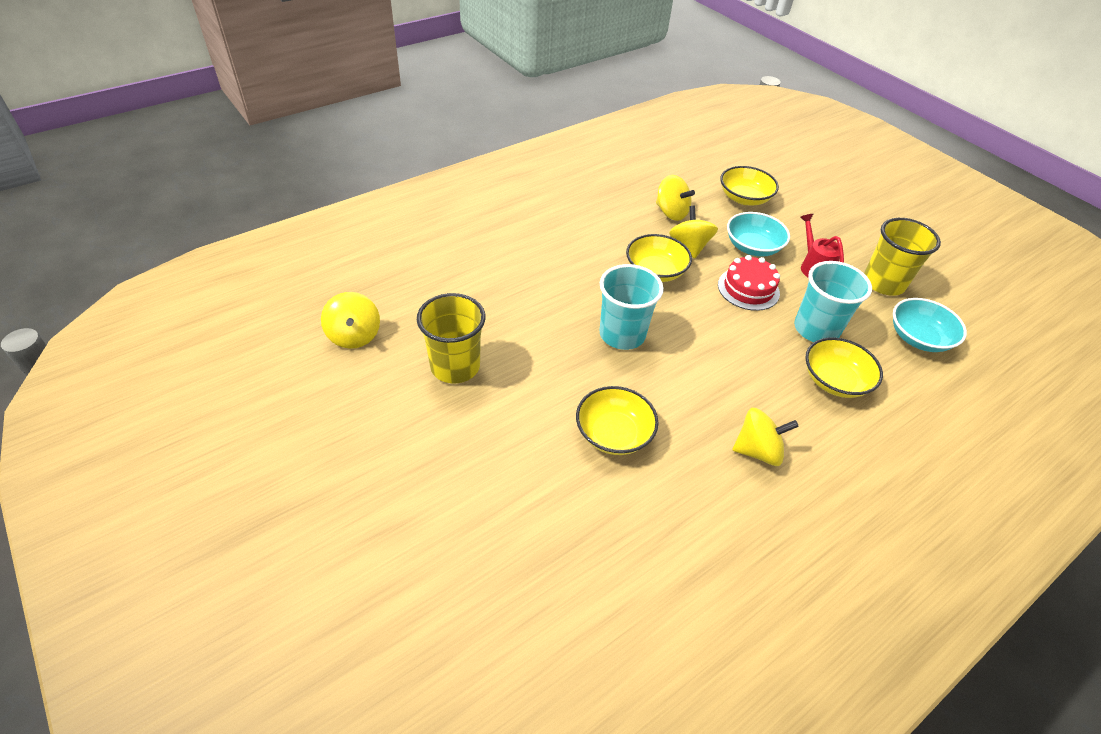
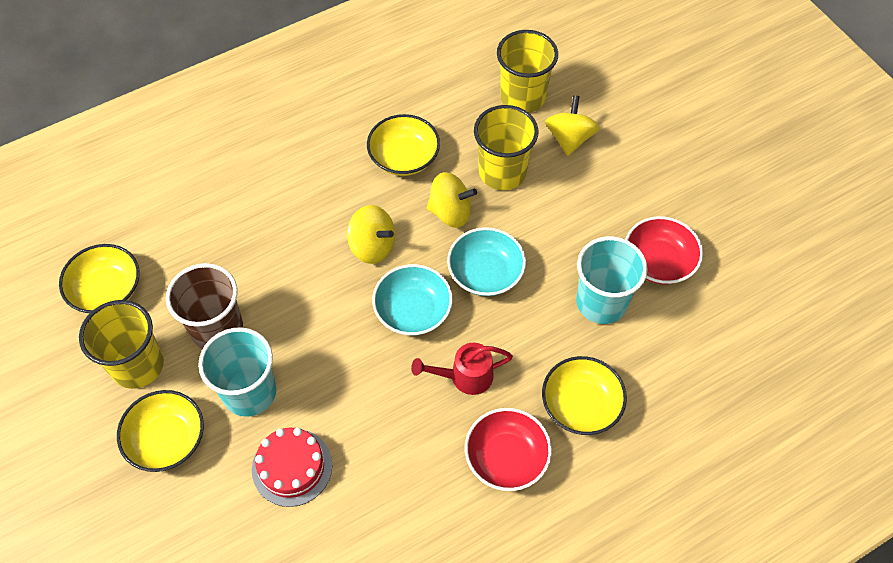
brown cup: 0 -> 1
red bowl: 0 -> 2
yellow cup: 2 -> 3
yellow spinning top: 4 -> 3

